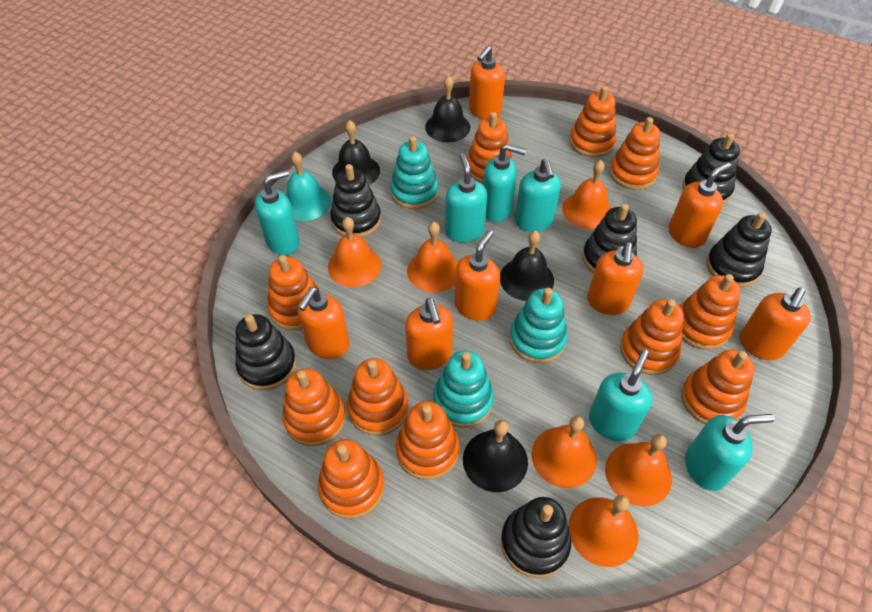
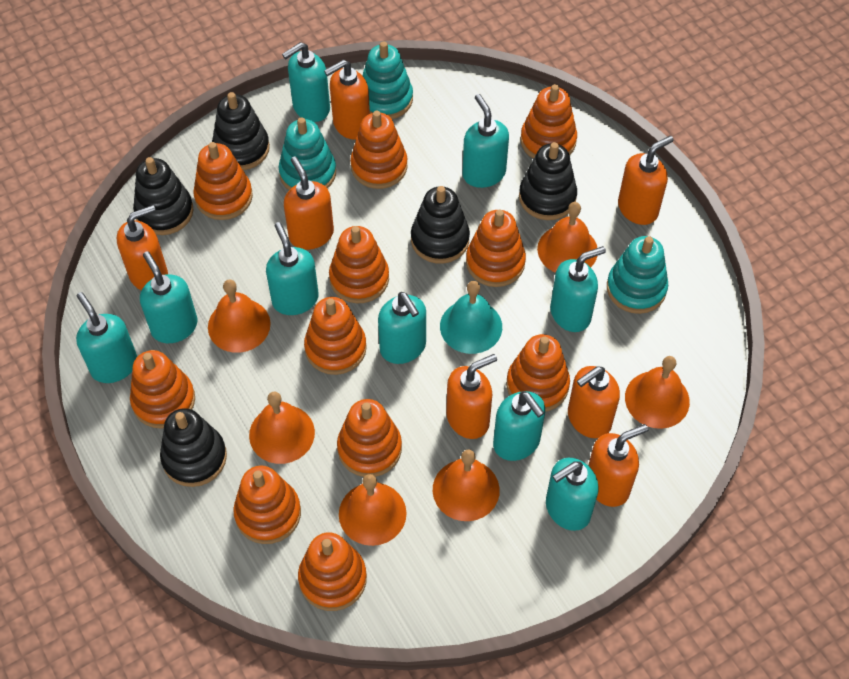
black bell: 4 -> 0
black stacking toy: 6 -> 5
turquoise soap dispenser: 6 -> 9

